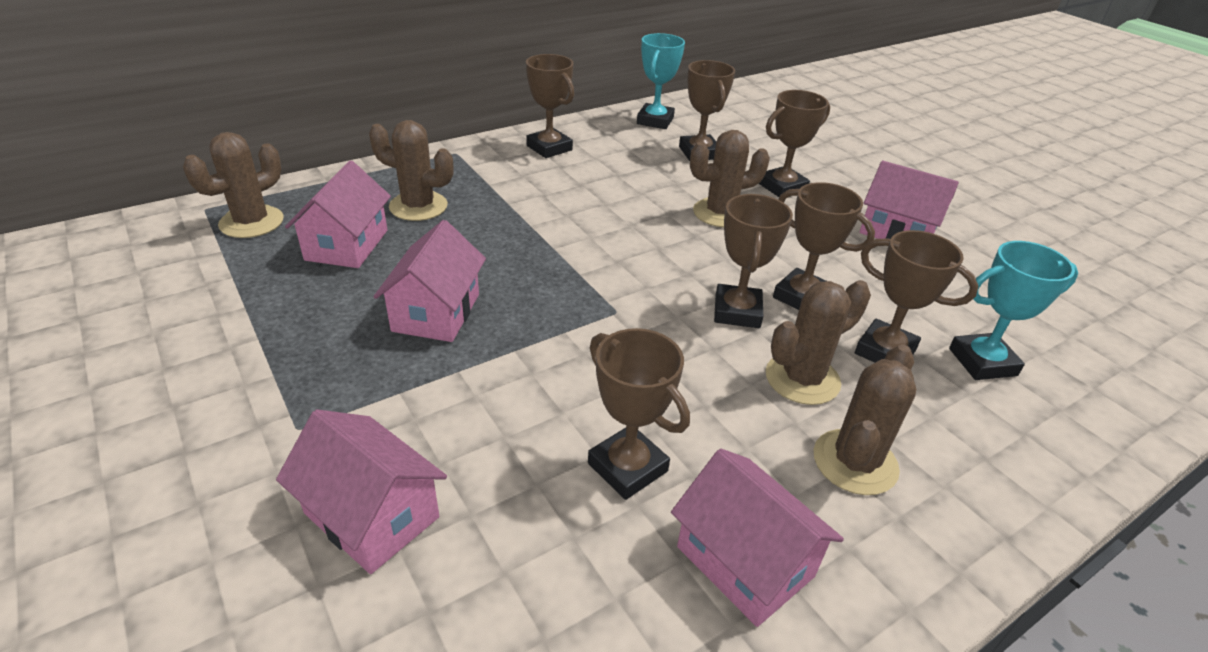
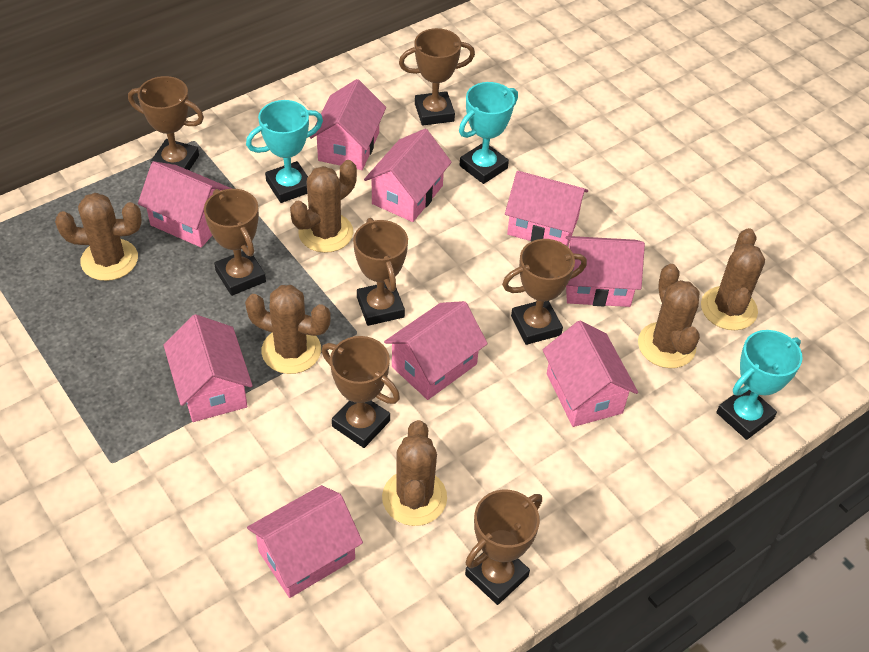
brown cactus: 5 -> 6
pink house: 5 -> 9
turquoise trophy: 2 -> 3

